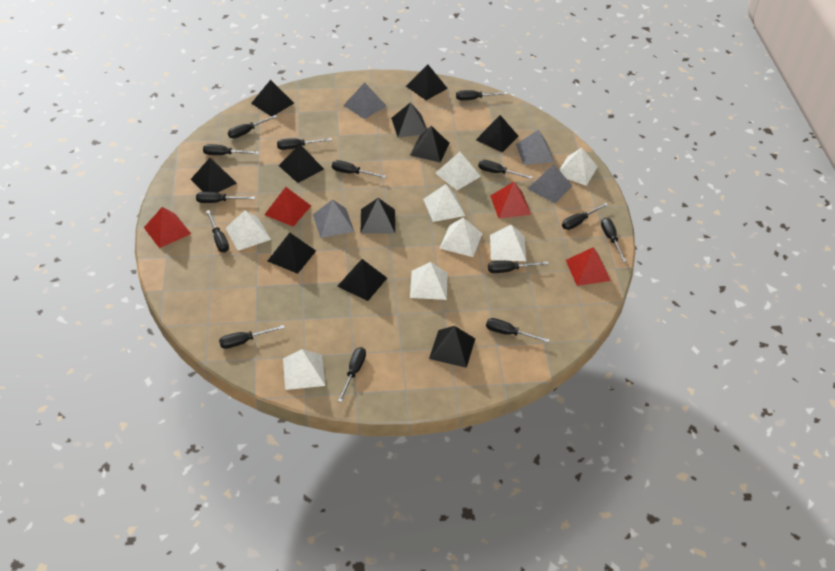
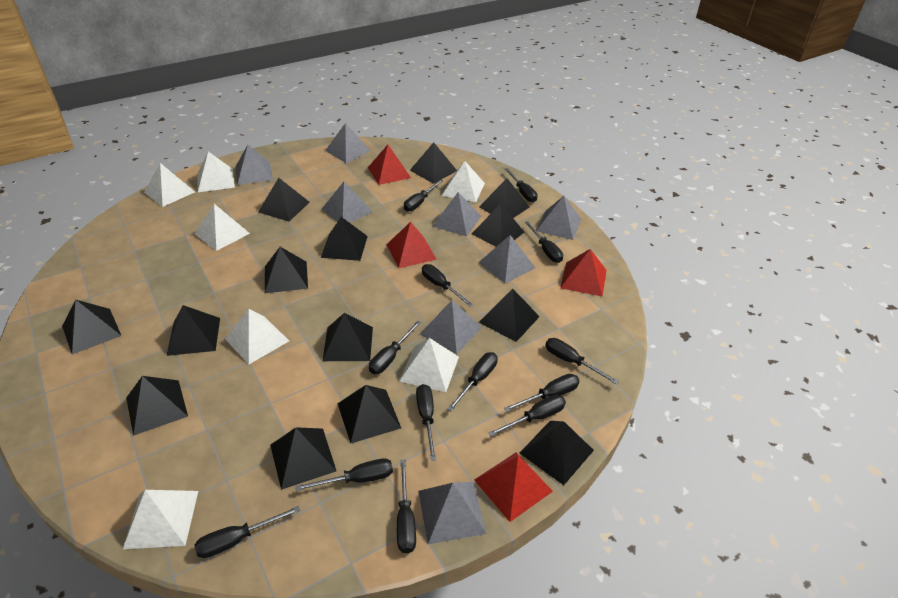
black pyramid: 11 -> 14
black screwdriver: 14 -> 13
grey pyramid: 4 -> 8
white pyramid: 8 -> 7

